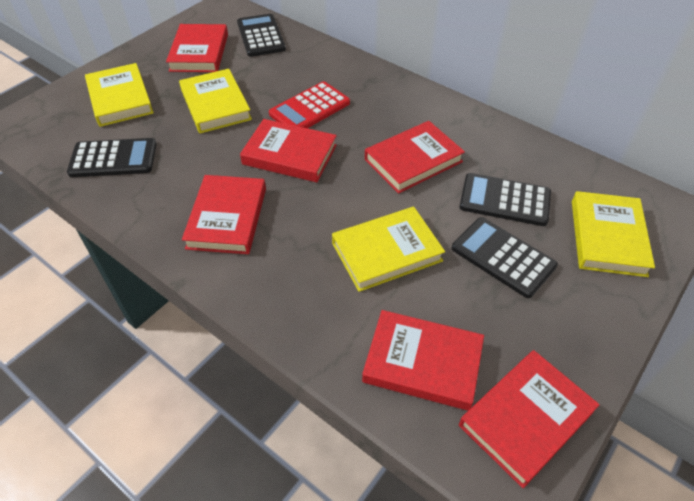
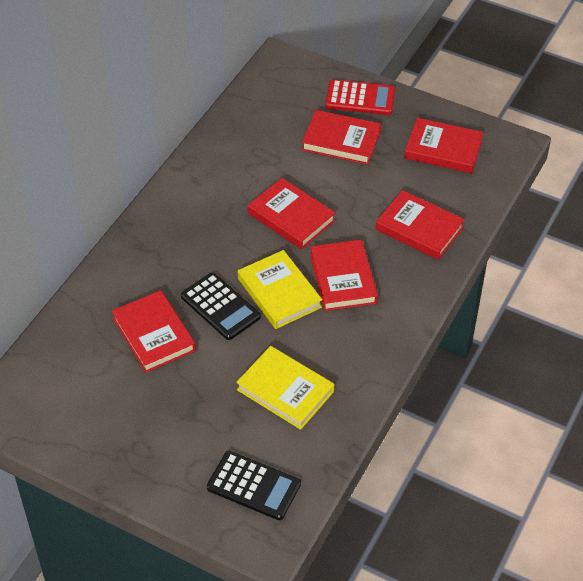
black calculator: 4 -> 2
yellow book: 4 -> 2

